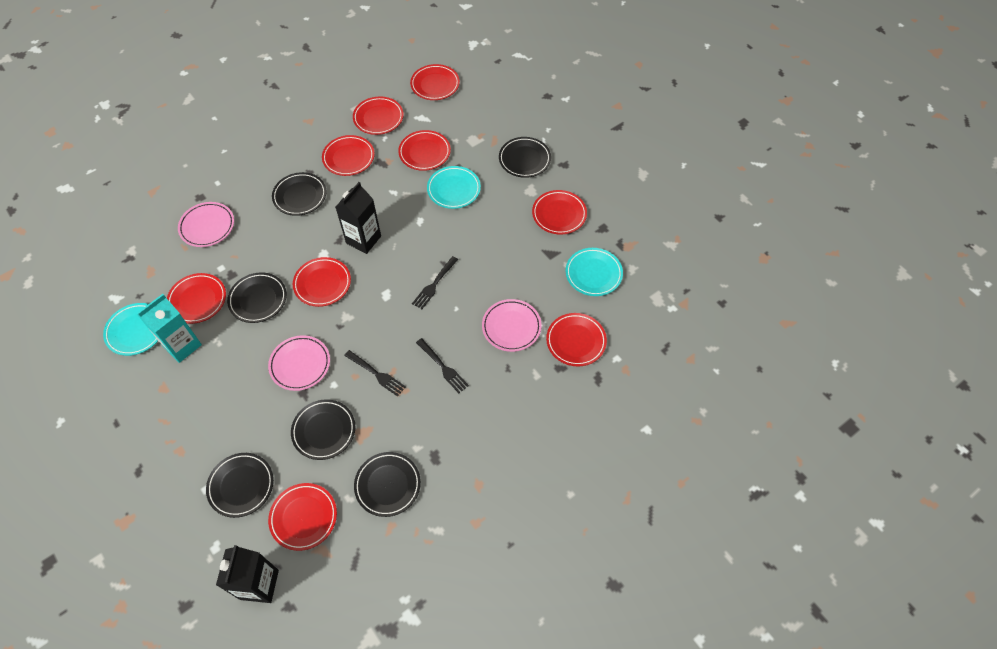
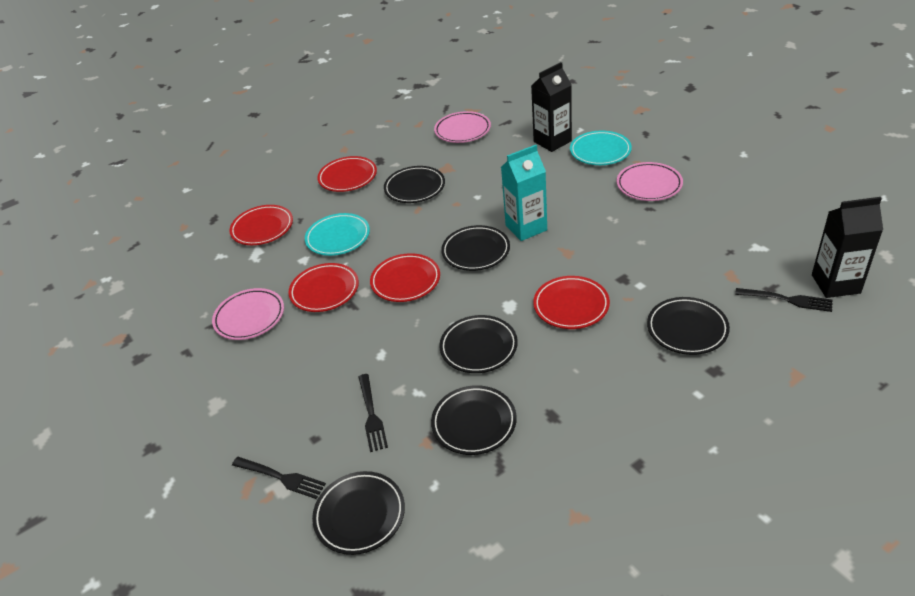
red plate: 9 -> 5
turquoise plate: 3 -> 2

